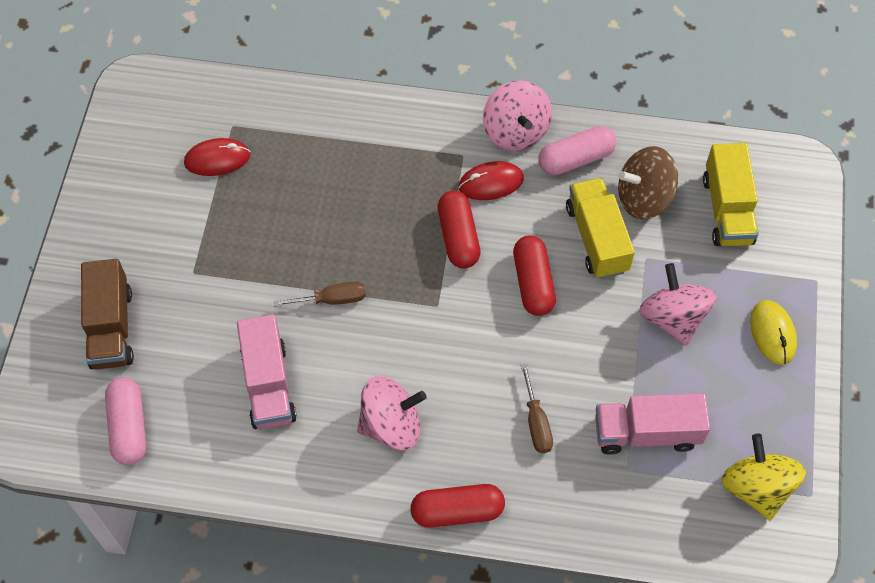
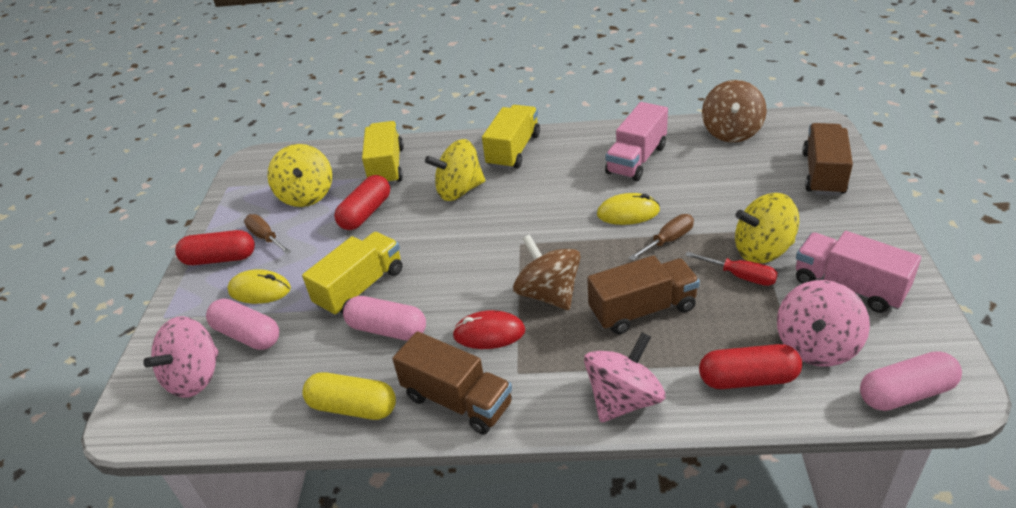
brown spinning top: 1 -> 2
brown truck: 1 -> 3
pink capsule: 2 -> 3
red mouse: 2 -> 1
red screwdriver: 0 -> 1
yellow capsule: 0 -> 1
yellow mouse: 1 -> 2
yellow spinning top: 1 -> 3
yellow truck: 2 -> 3

